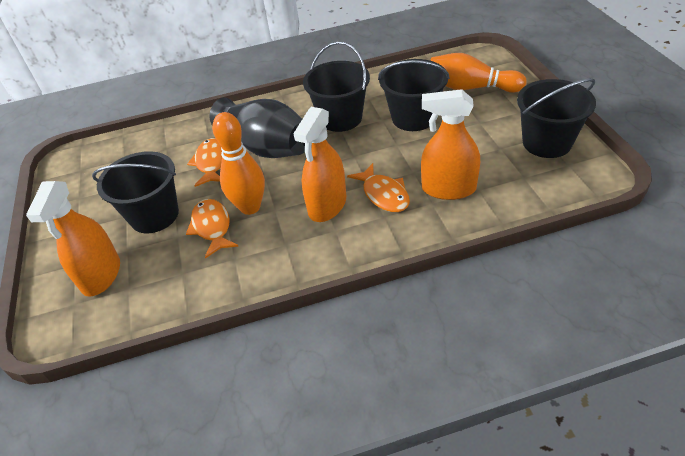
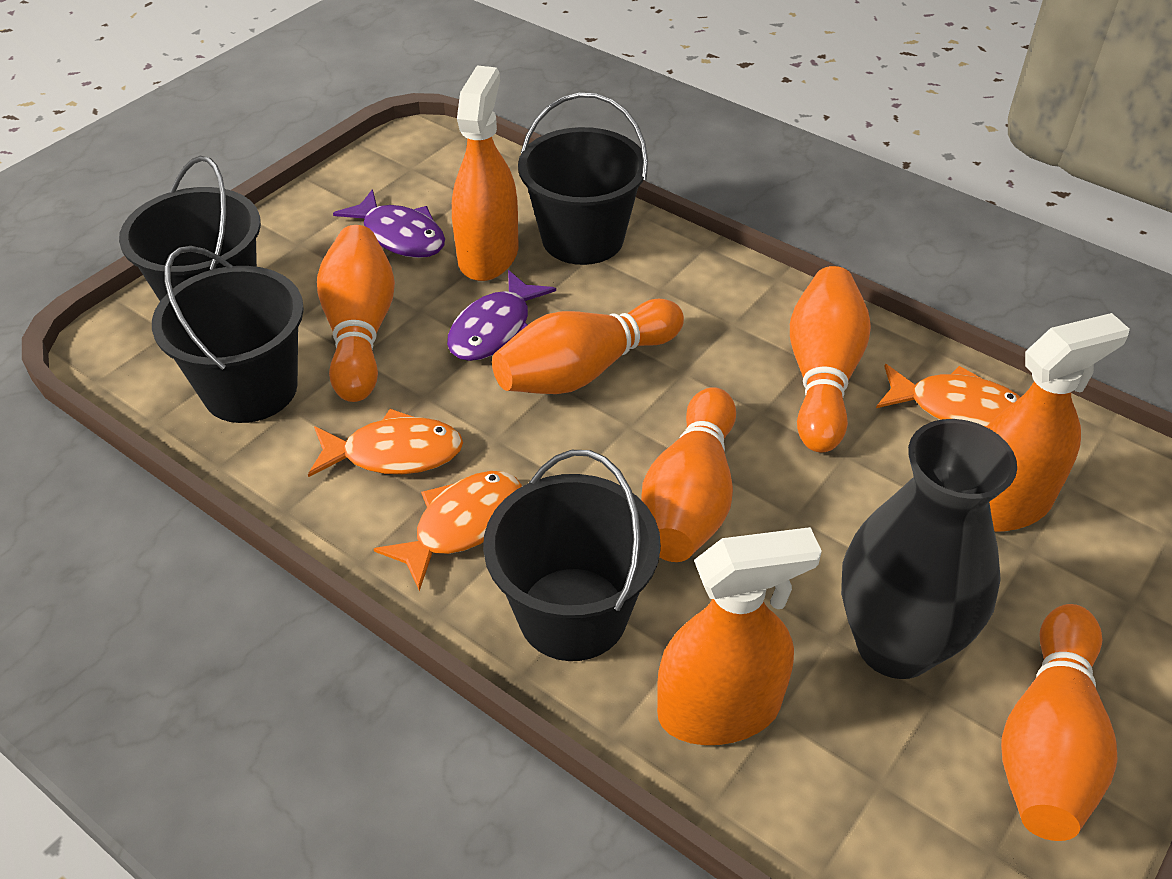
orange bowling pin: 2 -> 5
purple fish: 0 -> 2

